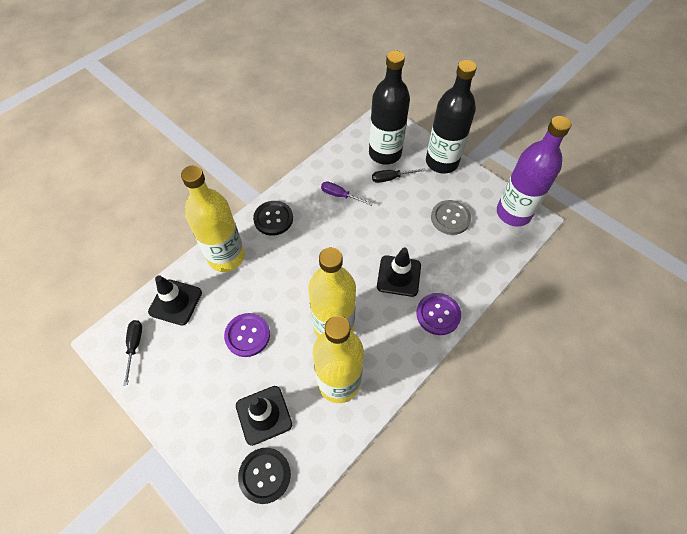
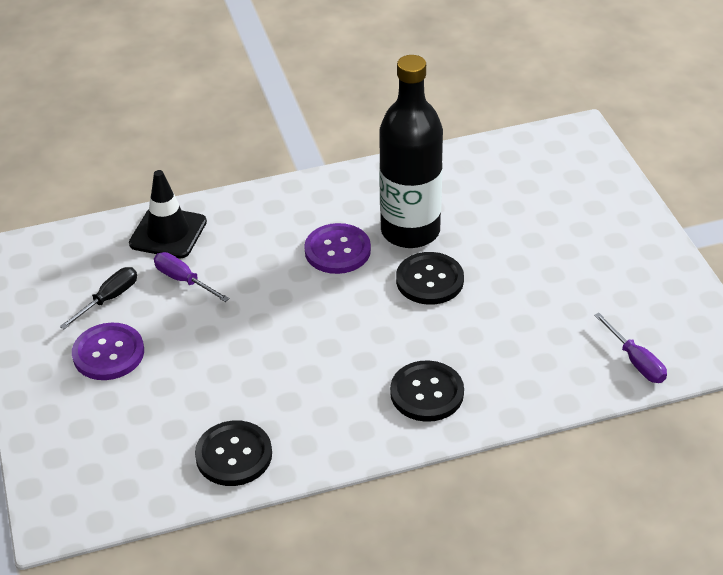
black bottle: 2 -> 1
black button: 2 -> 3
black screwdriver: 2 -> 1
black traffic cone: 3 -> 1
grey button: 1 -> 0
purple bottle: 1 -> 0
purple screwdriver: 1 -> 2
yellow bottle: 3 -> 0

